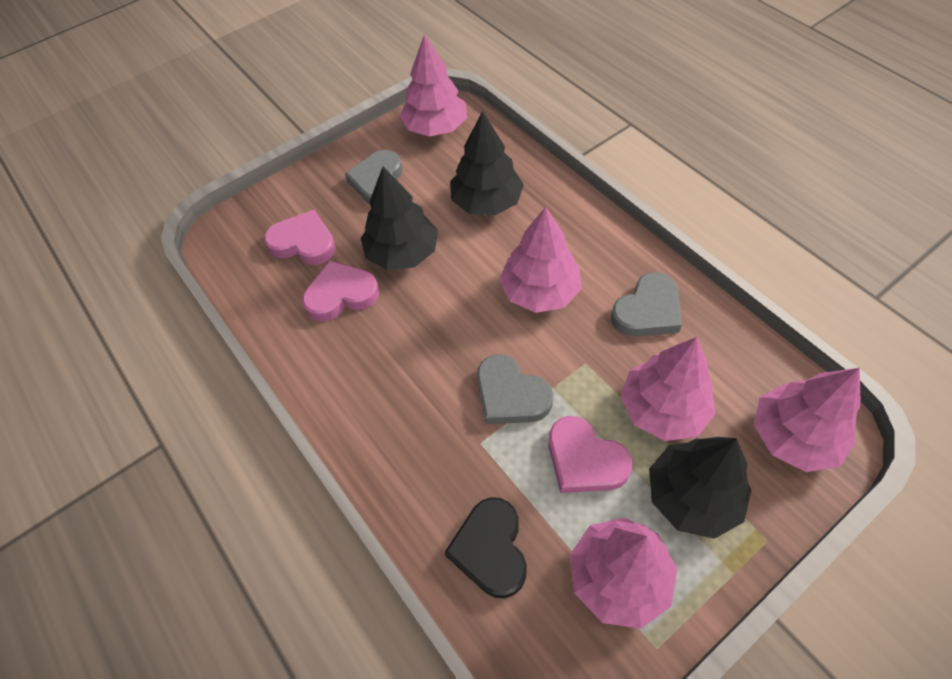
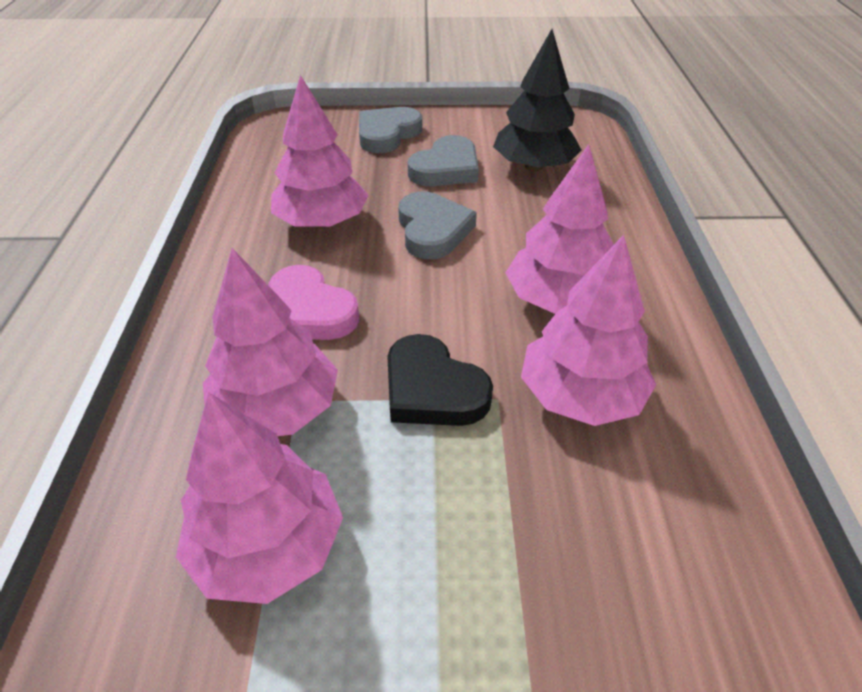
black tree: 3 -> 1
pink heart: 3 -> 1

